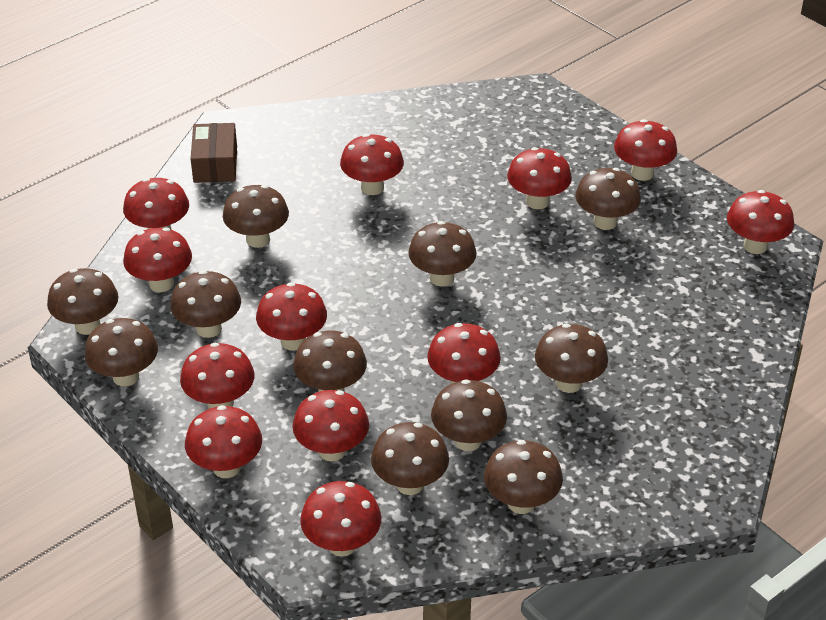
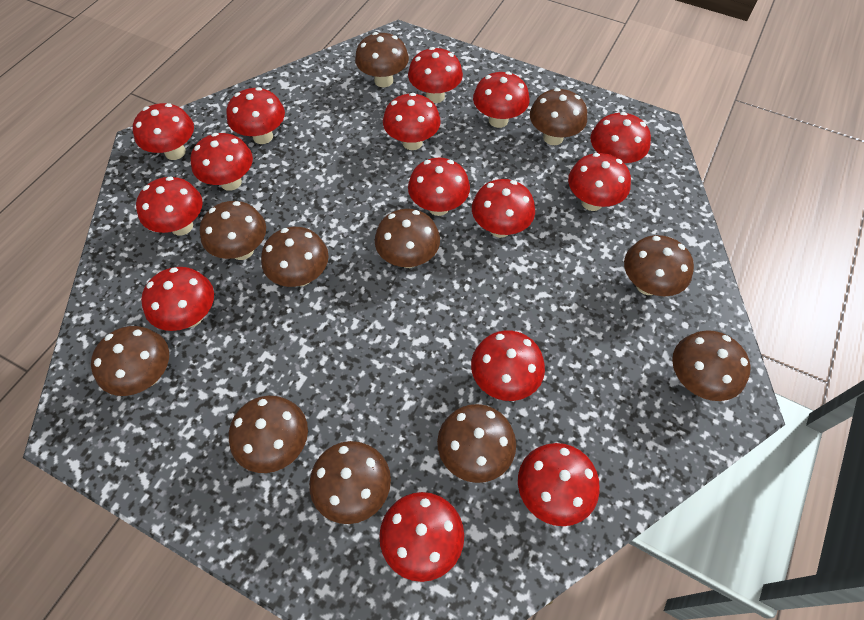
brown box: 1 -> 0
red mushroom: 12 -> 15

